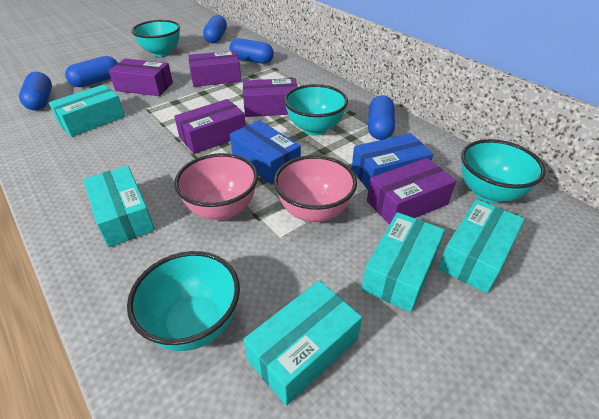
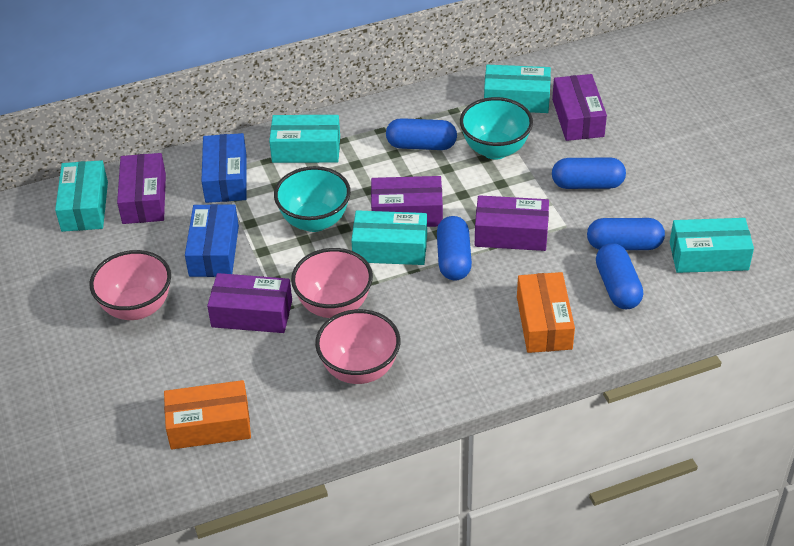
orange box: 0 -> 2
pink bowl: 2 -> 3
turquoise bowl: 4 -> 2

